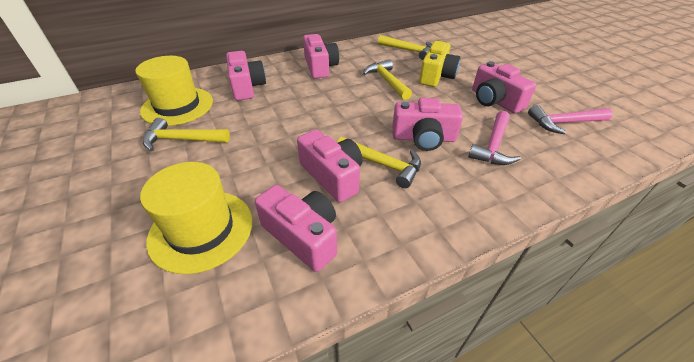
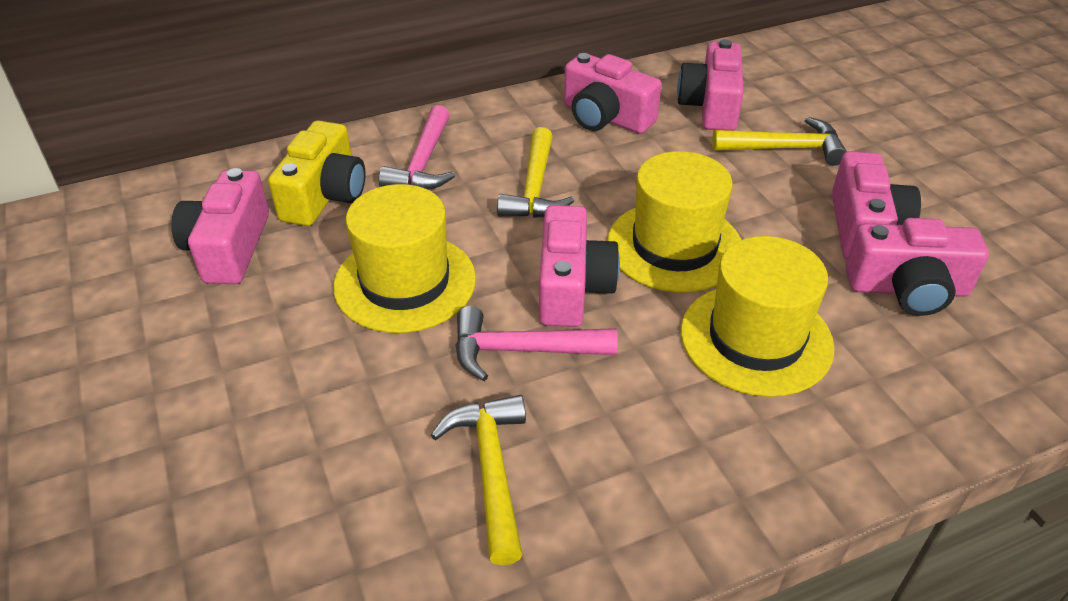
yellow hammer: 4 -> 3
yellow hat: 2 -> 3

